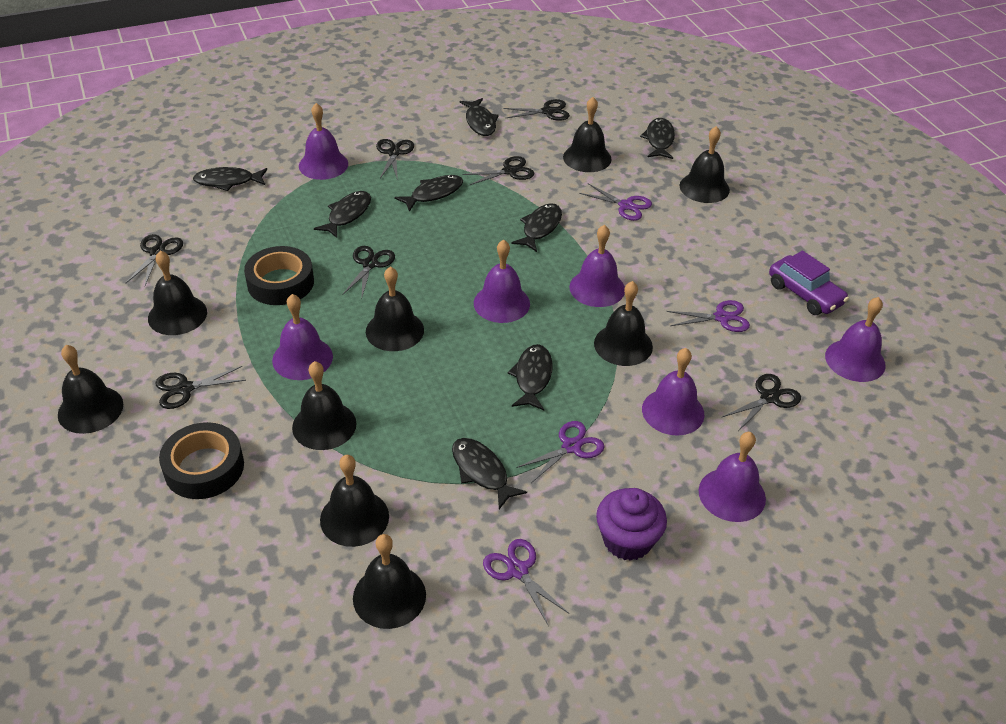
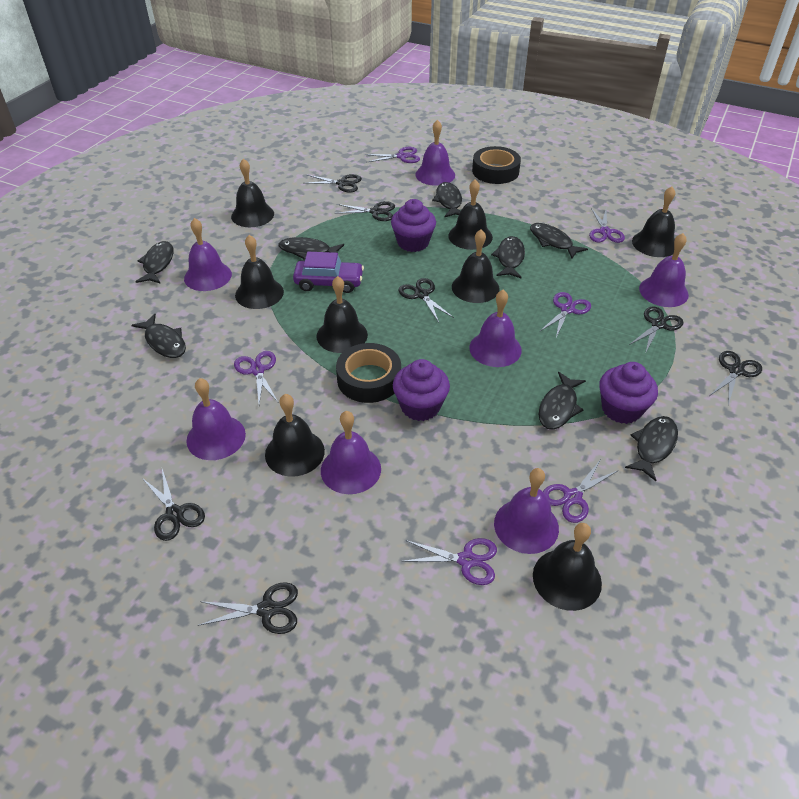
black bell: 9 -> 8
purple cupcake: 1 -> 3
purple scissors: 4 -> 6

